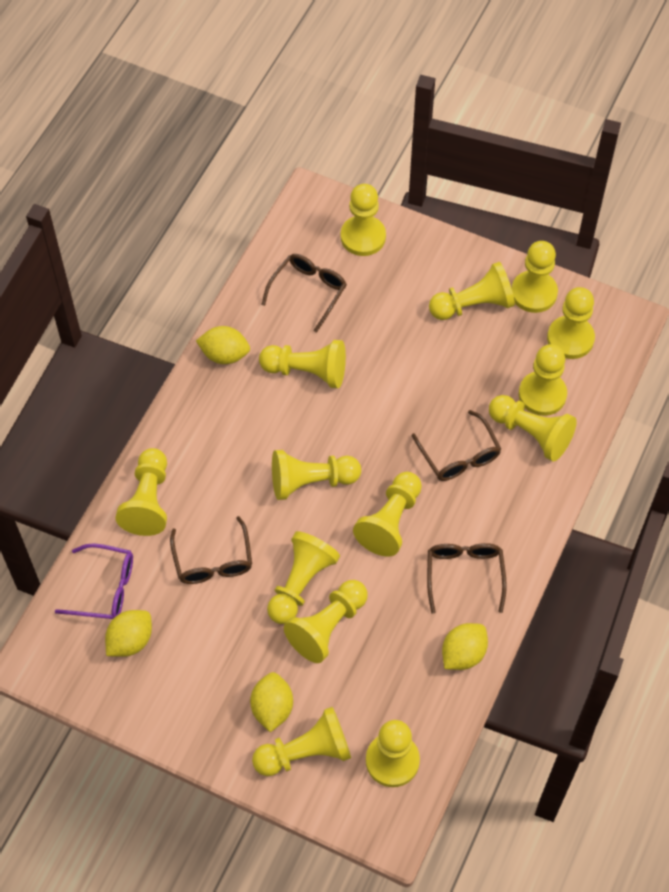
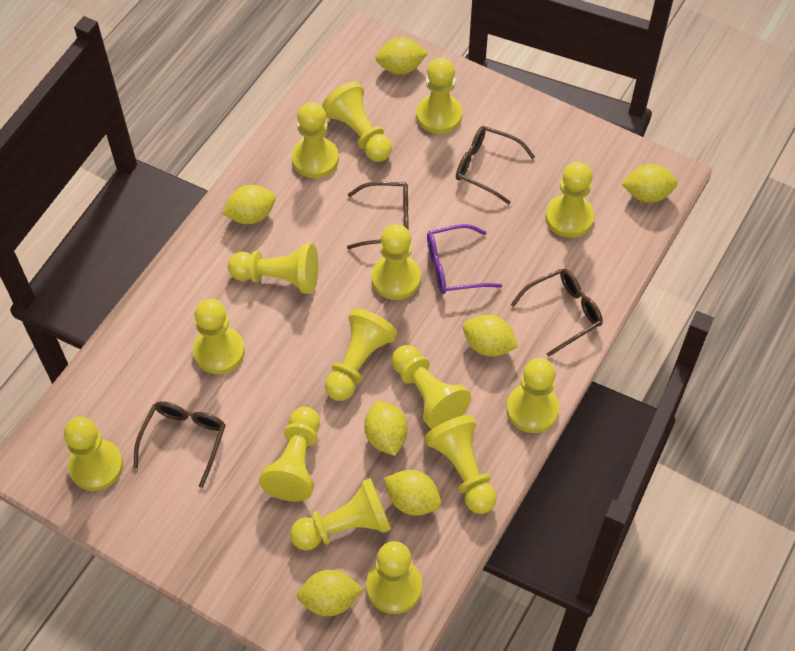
yellow lemon: 4 -> 7
yellow pawn: 14 -> 15

